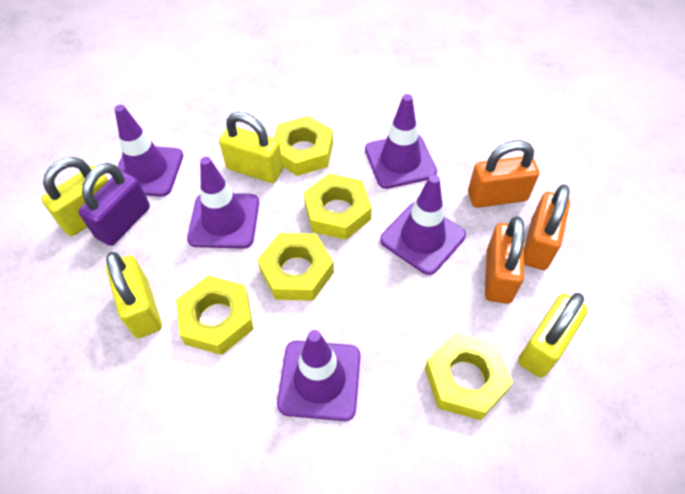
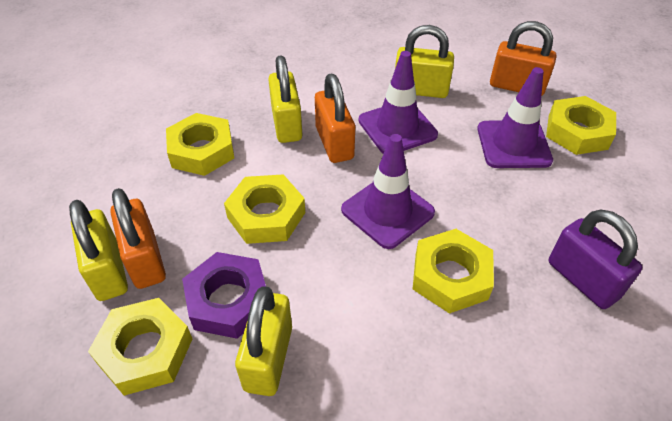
purple nut: 0 -> 1
purple traffic cone: 5 -> 3

